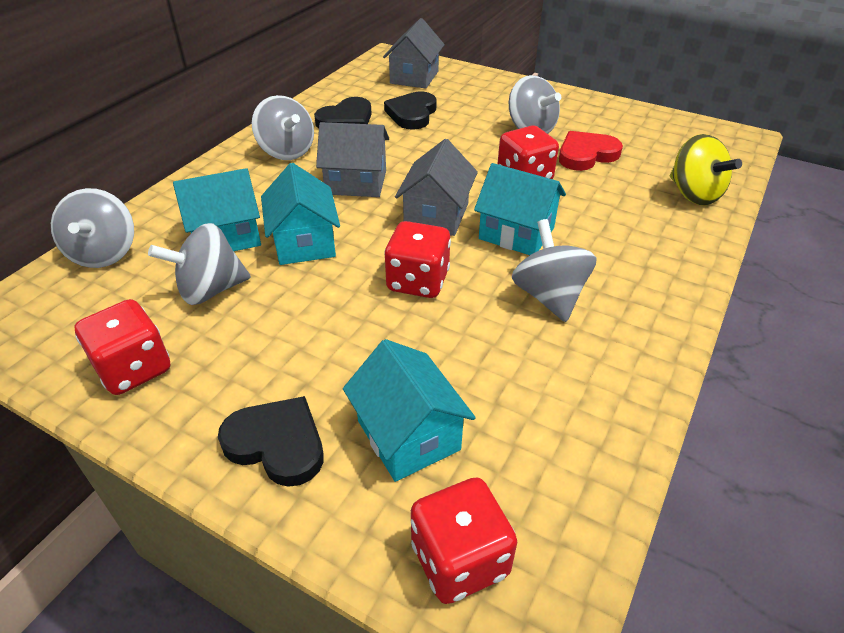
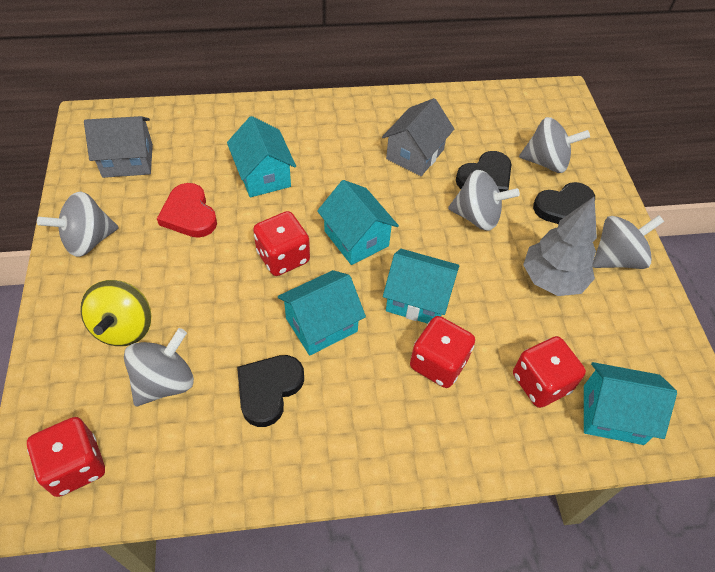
grey house: 3 -> 2
grey tree: 0 -> 1
turquoise house: 4 -> 5

